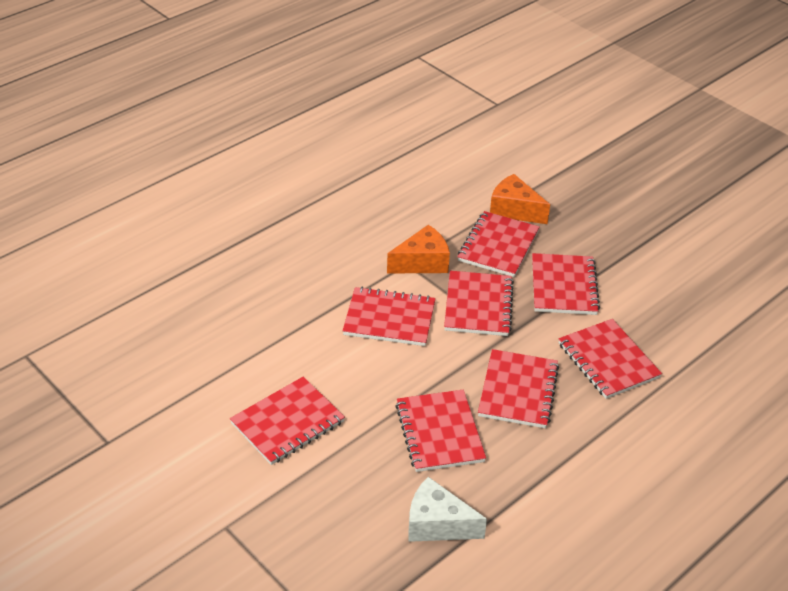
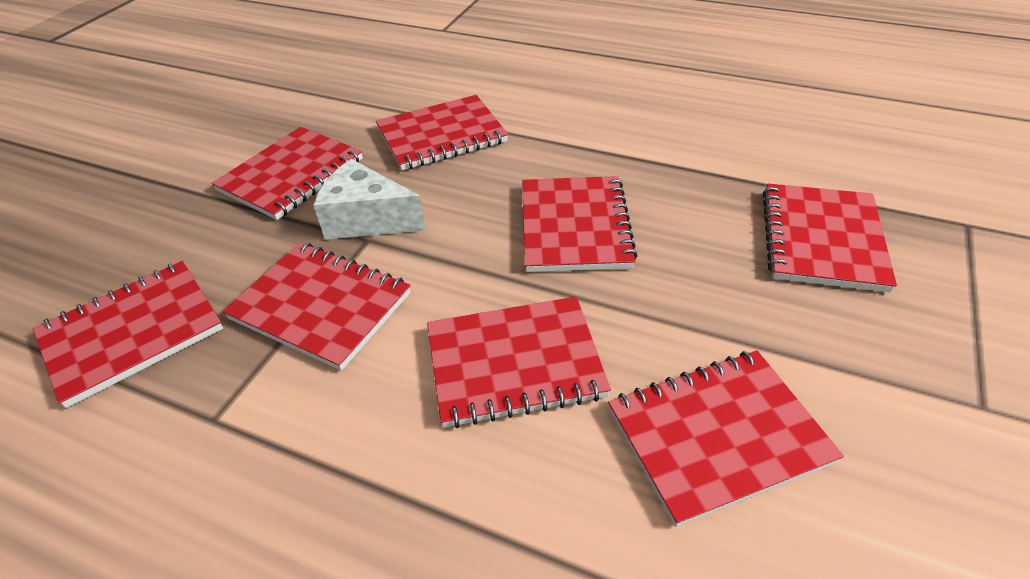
orange cheese: 2 -> 0

